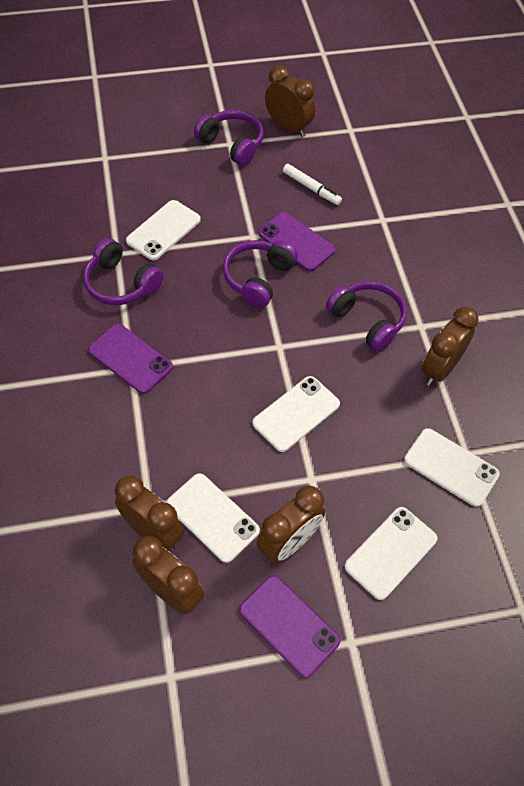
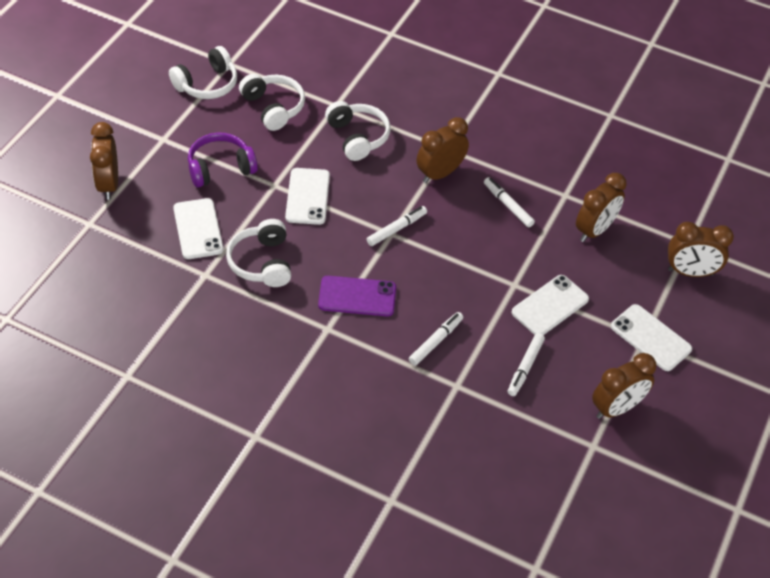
purple headphones: 4 -> 1
purple phone: 3 -> 1
white headphones: 0 -> 4
white marker: 1 -> 4
white phone: 5 -> 4

